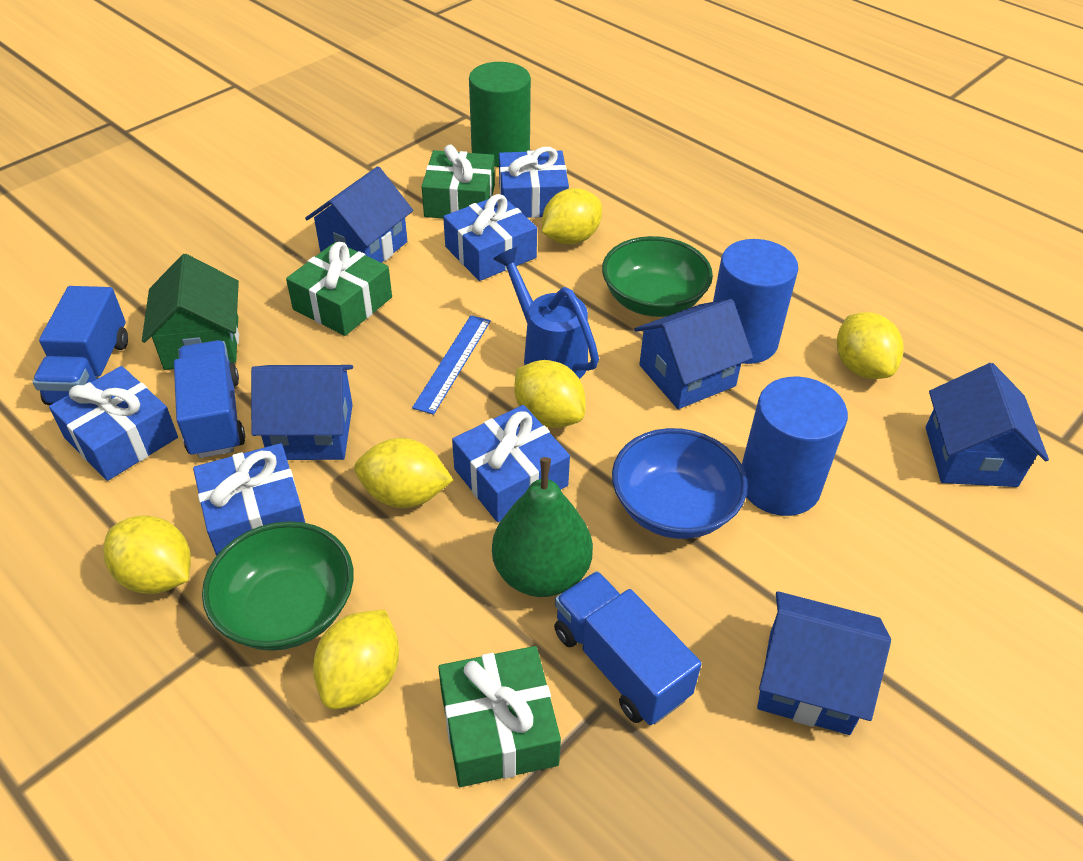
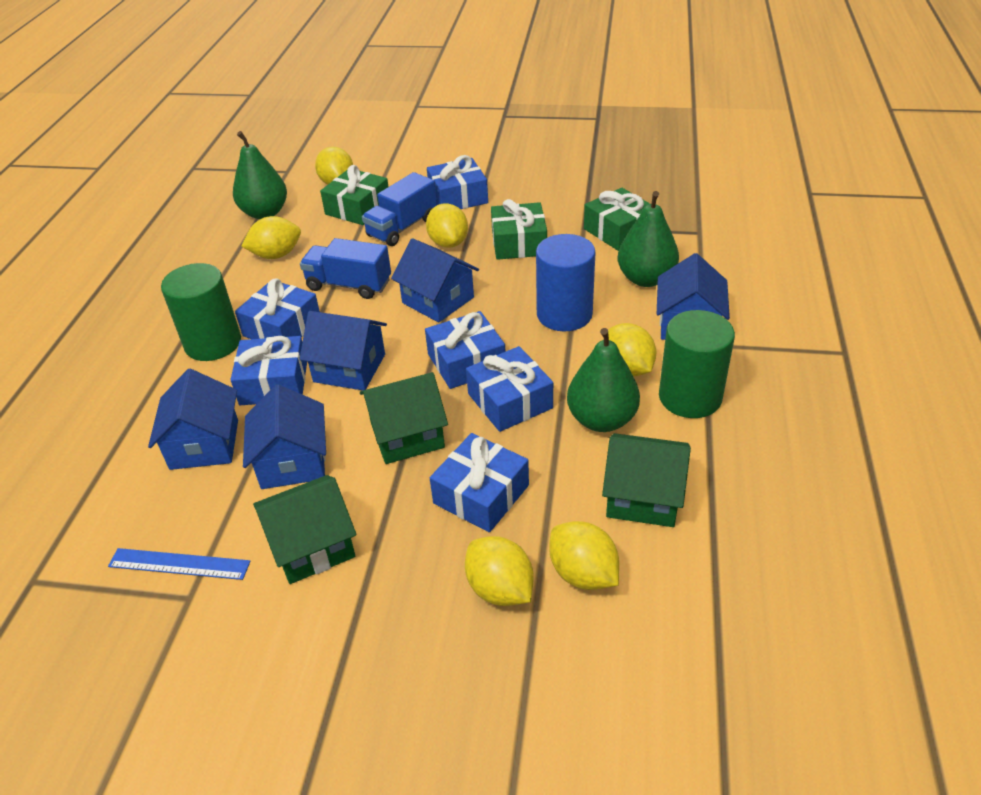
blue bowl: 1 -> 0
blue cylinder: 2 -> 1
blue gift: 5 -> 6
blue truck: 3 -> 2
blue watering can: 1 -> 0
green bowl: 2 -> 0
green cylinder: 1 -> 2
green house: 1 -> 3
green pear: 1 -> 3

